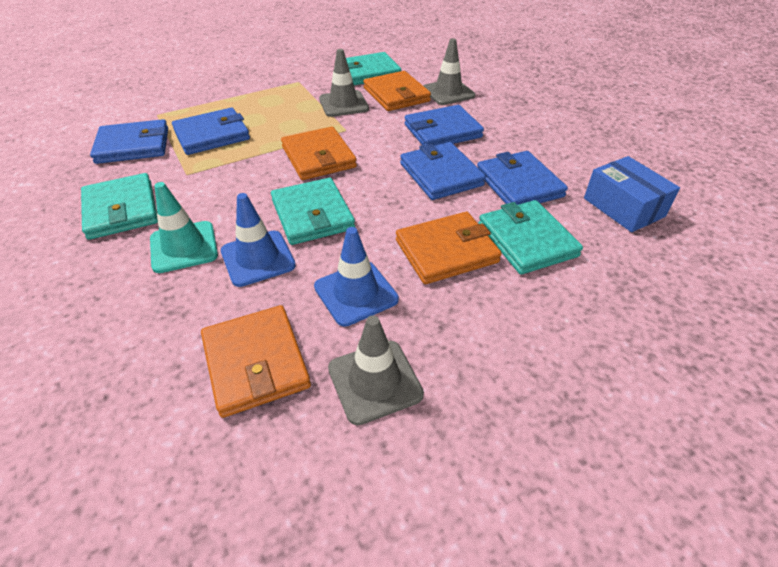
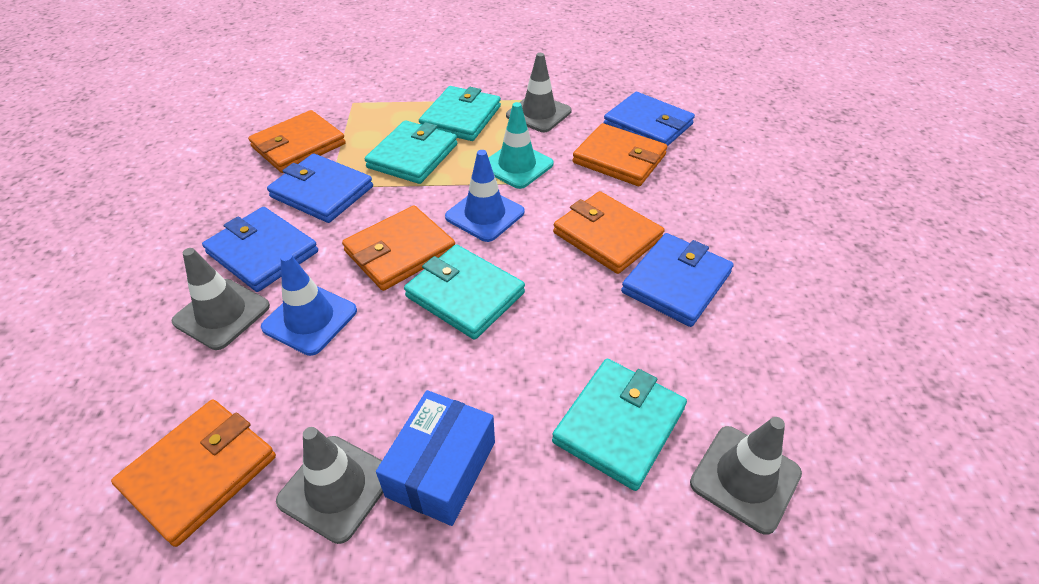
blue wallet: 5 -> 4
grey traffic cone: 3 -> 4
orange wallet: 4 -> 5

